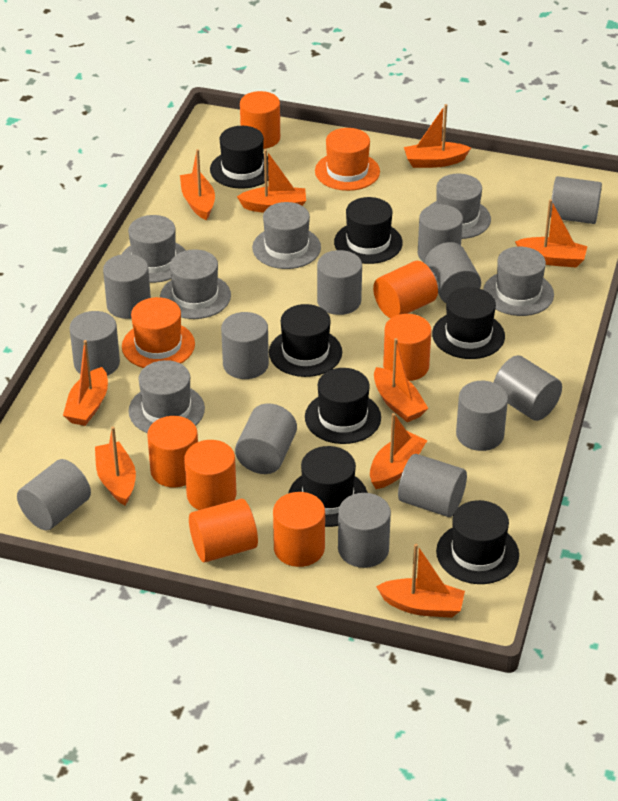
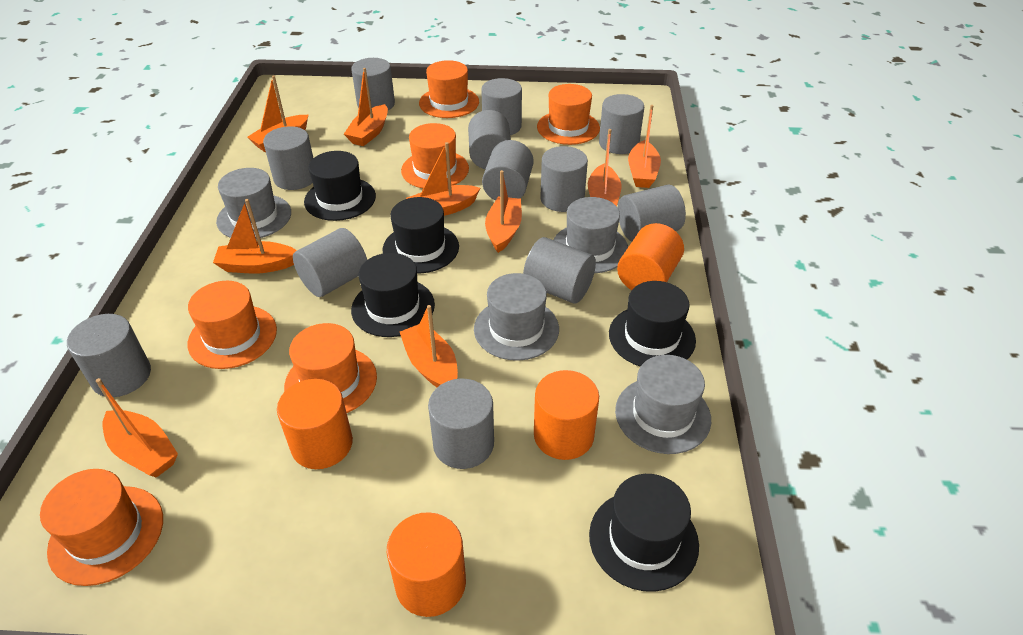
black hat: 7 -> 5
grey cylinder: 13 -> 12
grey hat: 6 -> 4
orange cylinder: 7 -> 4
orange hat: 2 -> 6

